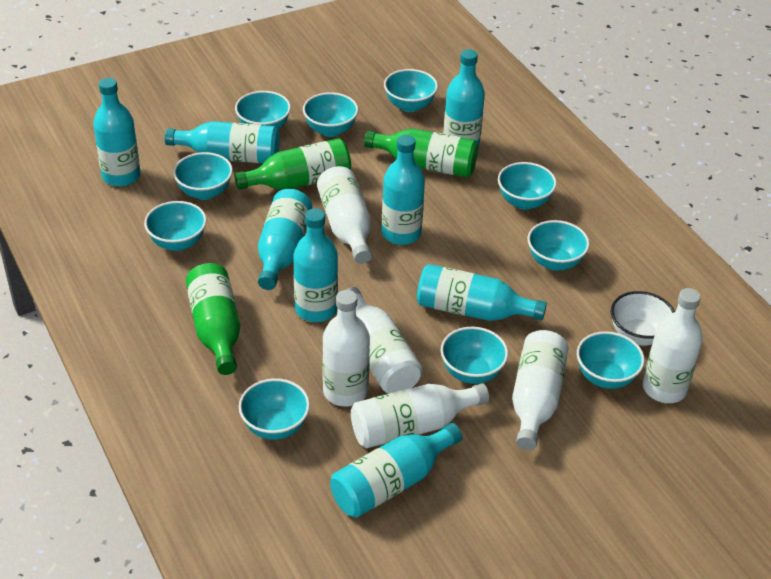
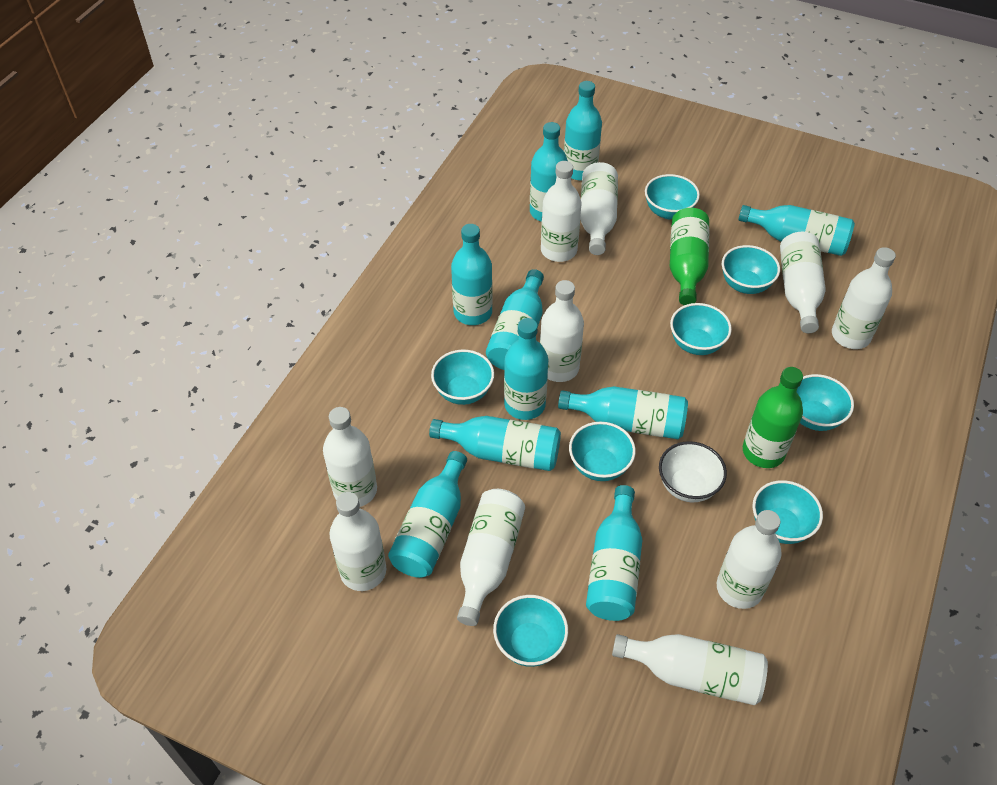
green bottle: 3 -> 2
turquoise bottle: 8 -> 10
turquoise bowl: 10 -> 8
white bottle: 6 -> 10

